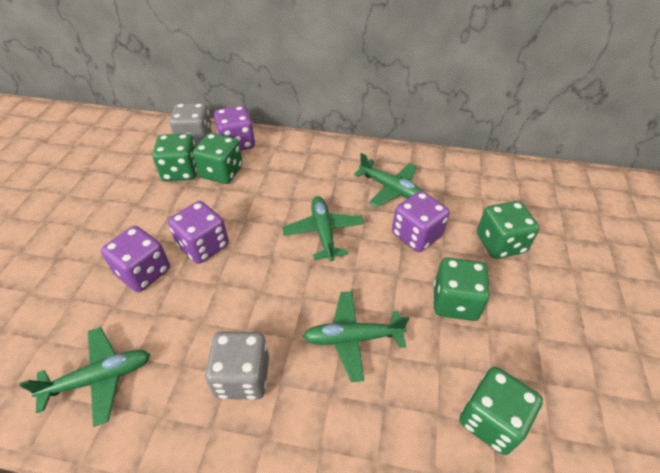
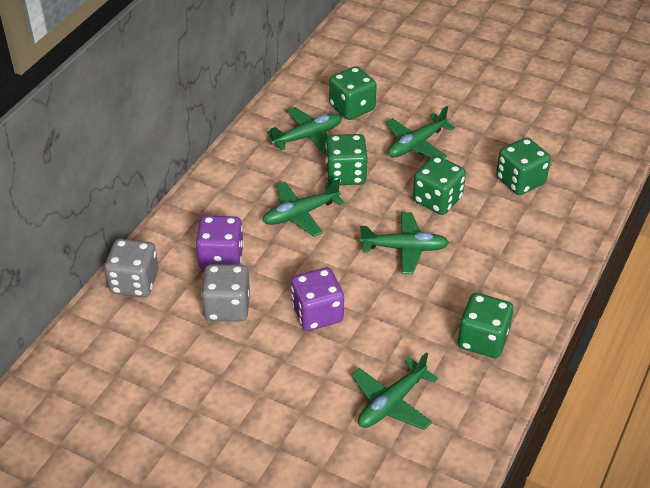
green plane: 4 -> 5
purple dice: 4 -> 2

